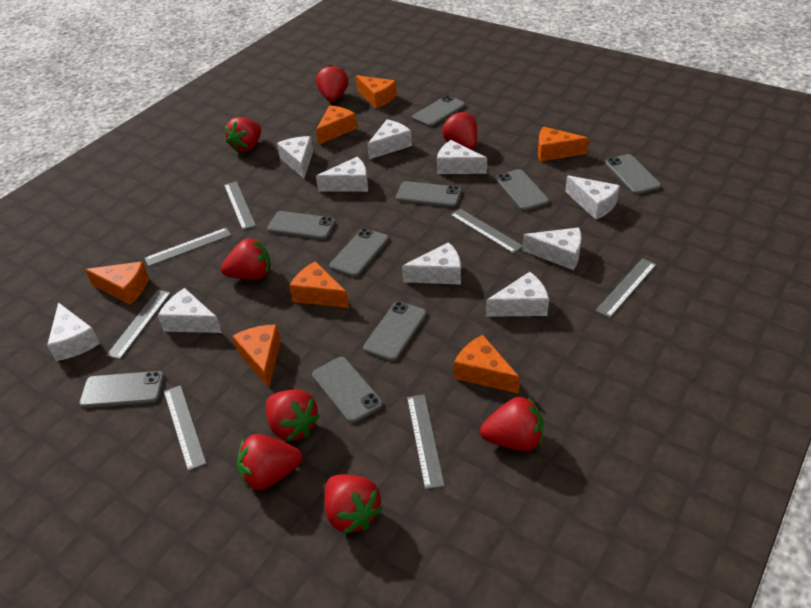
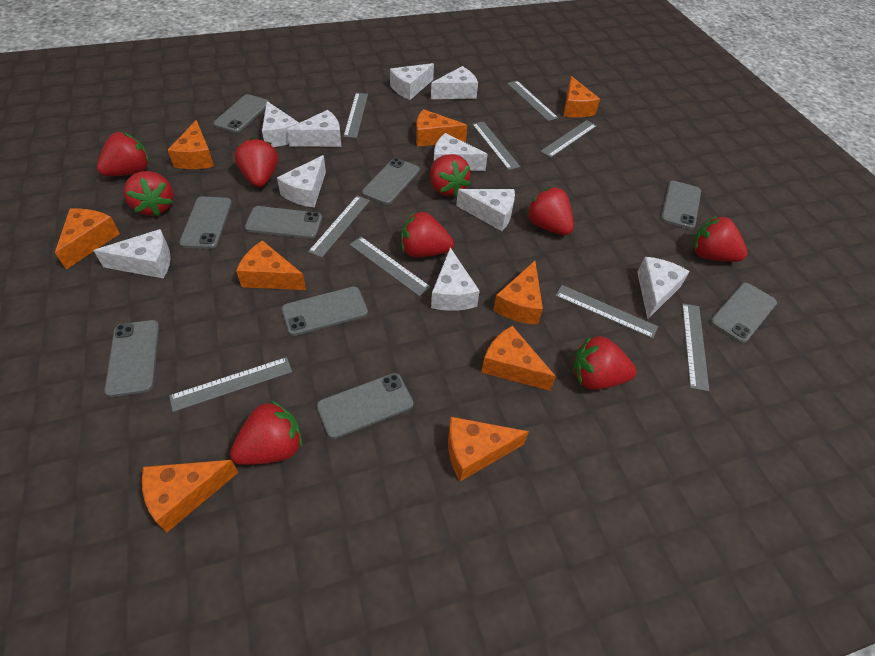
grey ruler: 7 -> 9
orange cheese: 7 -> 9
red strawberry: 8 -> 9

